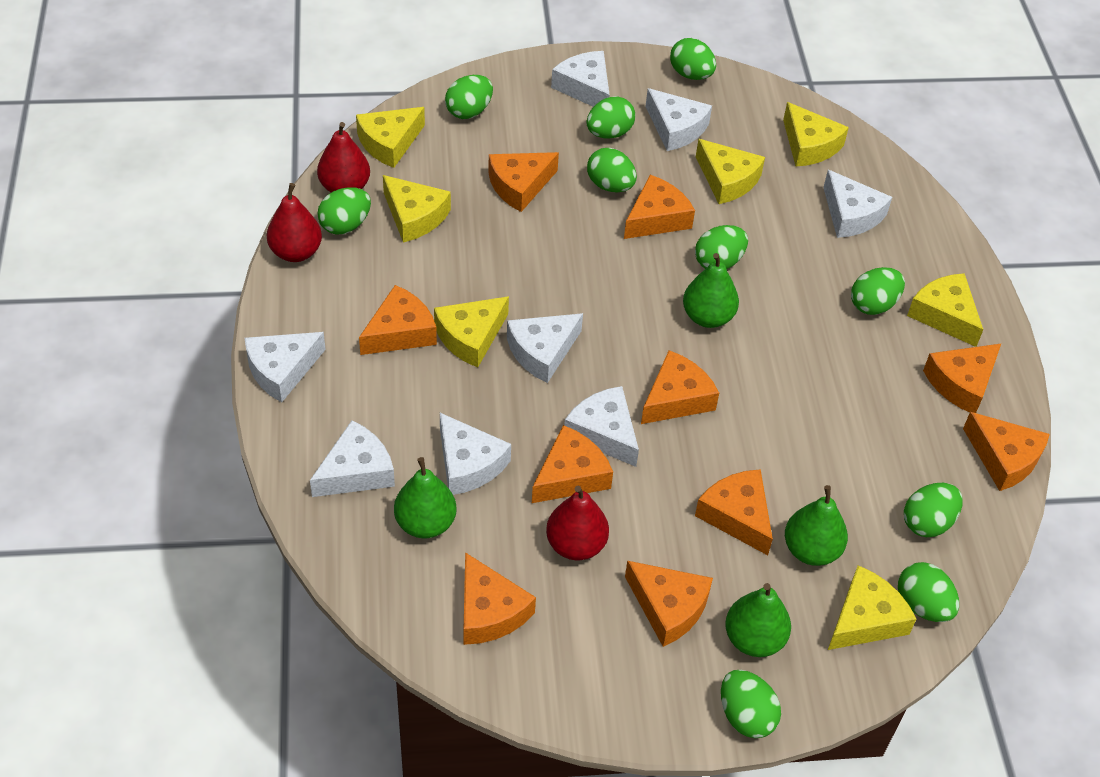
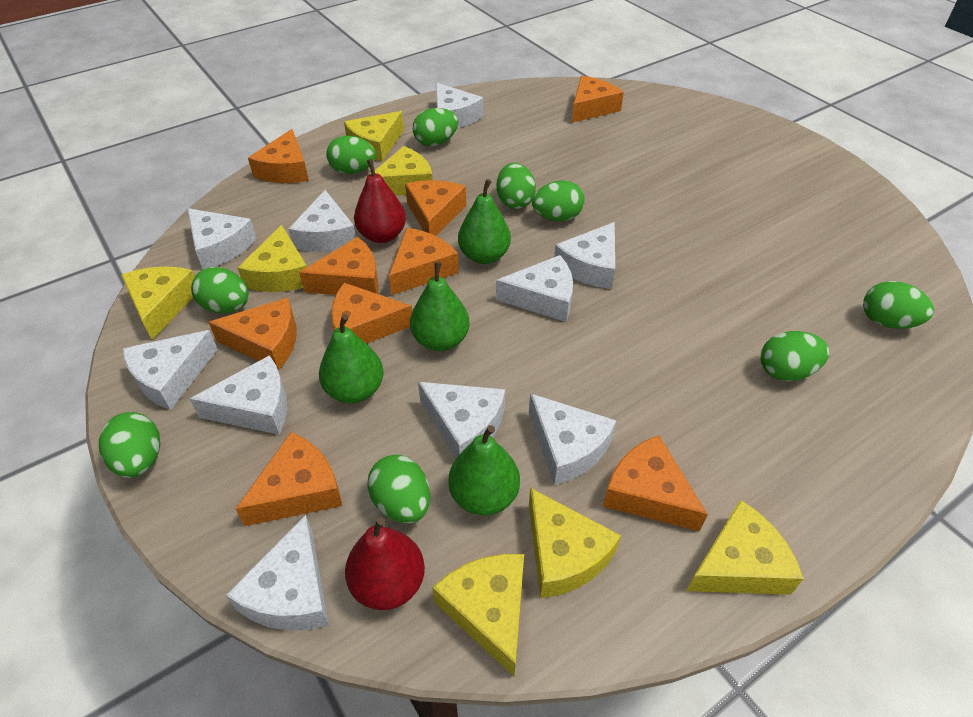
green egg: 10 -> 9
orange cheese: 10 -> 9
red pear: 3 -> 2
white cheese: 8 -> 10

